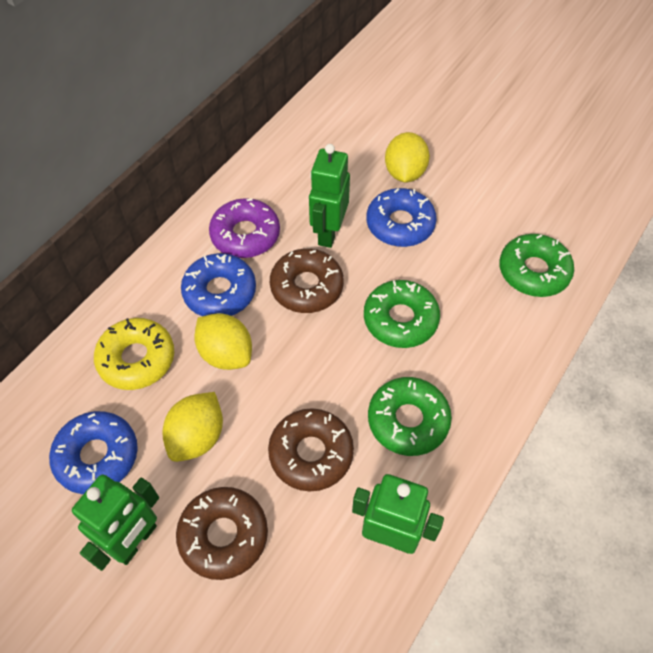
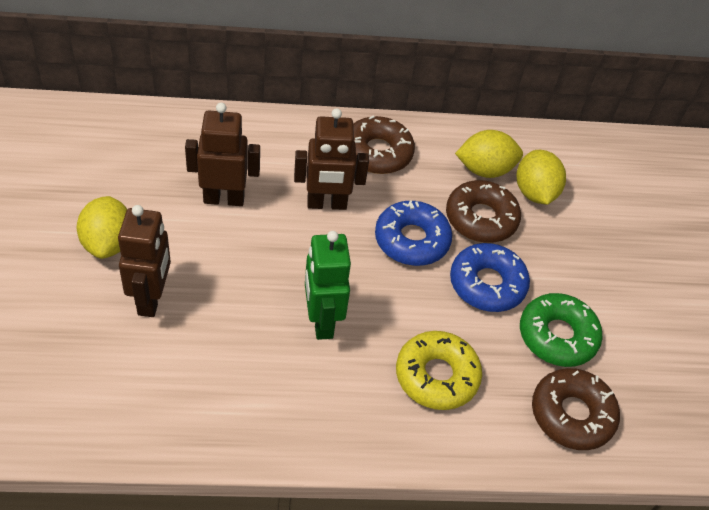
blue donut: 3 -> 2
brown robot: 0 -> 3
green donut: 3 -> 1
green robot: 3 -> 1
purple donut: 1 -> 0

